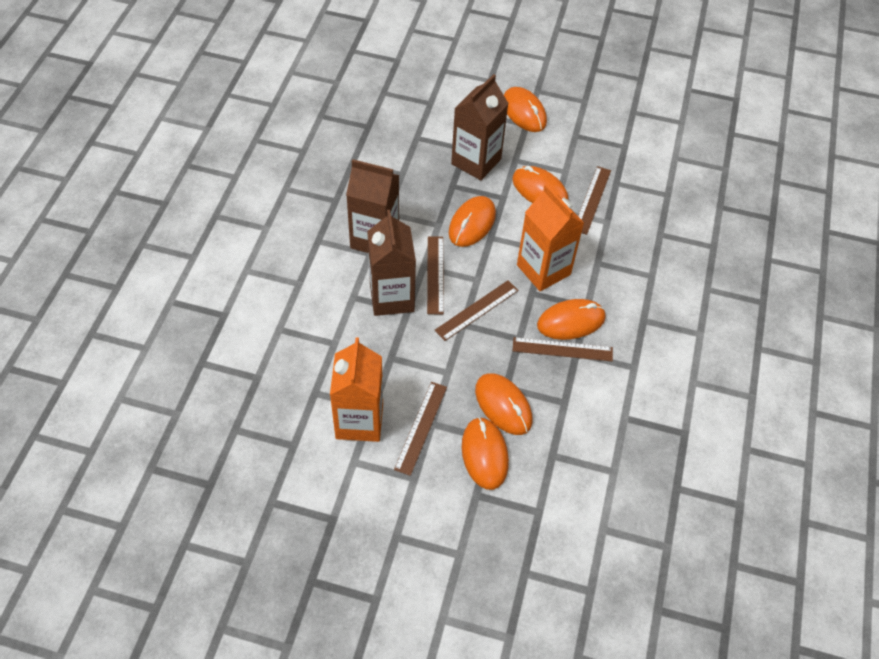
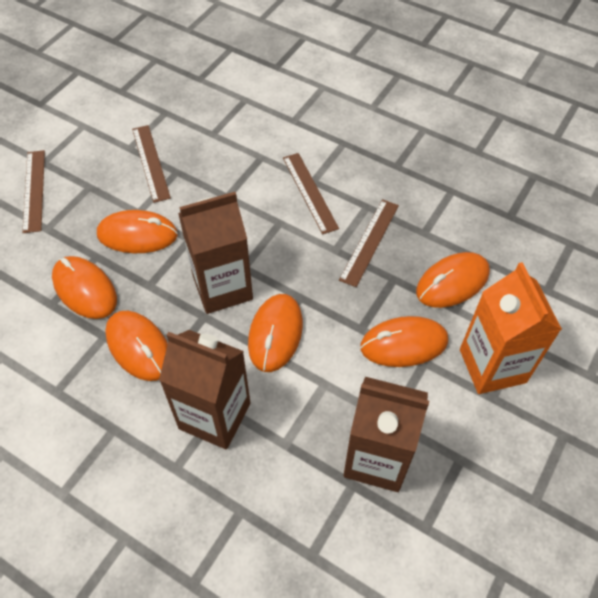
brown ruler: 5 -> 4
orange carton: 2 -> 1

